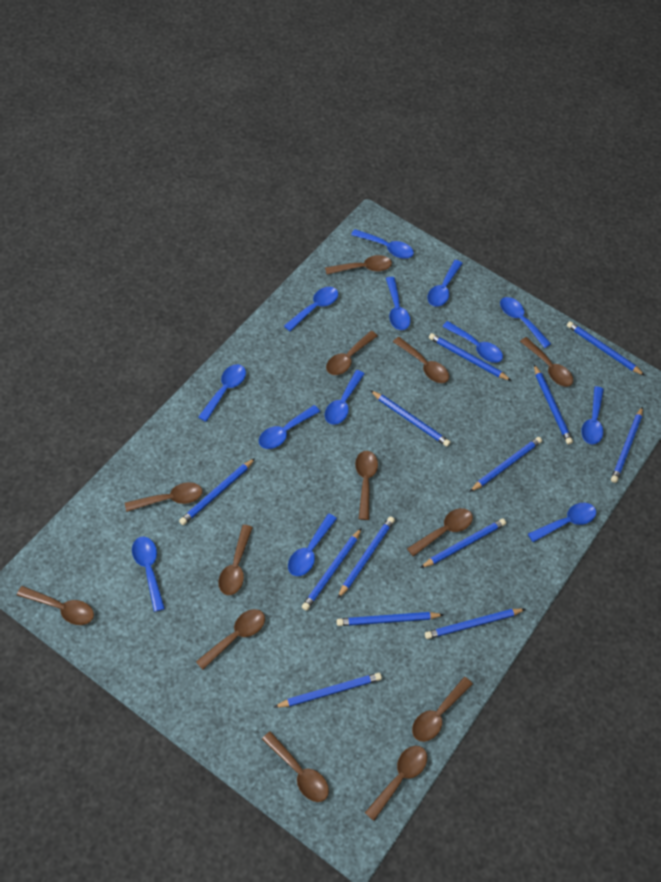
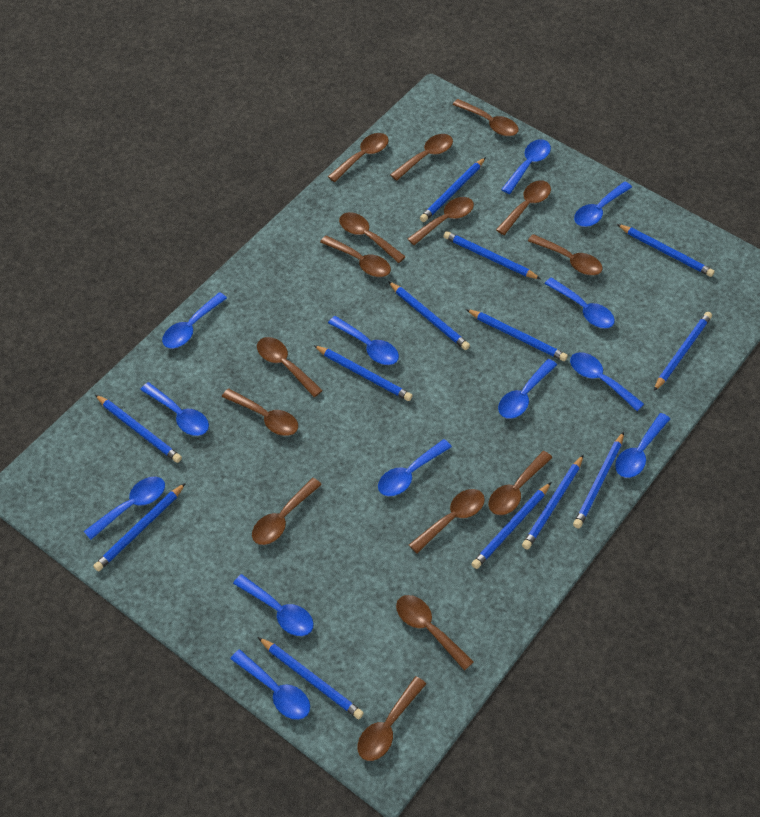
brown spoon: 13 -> 15

